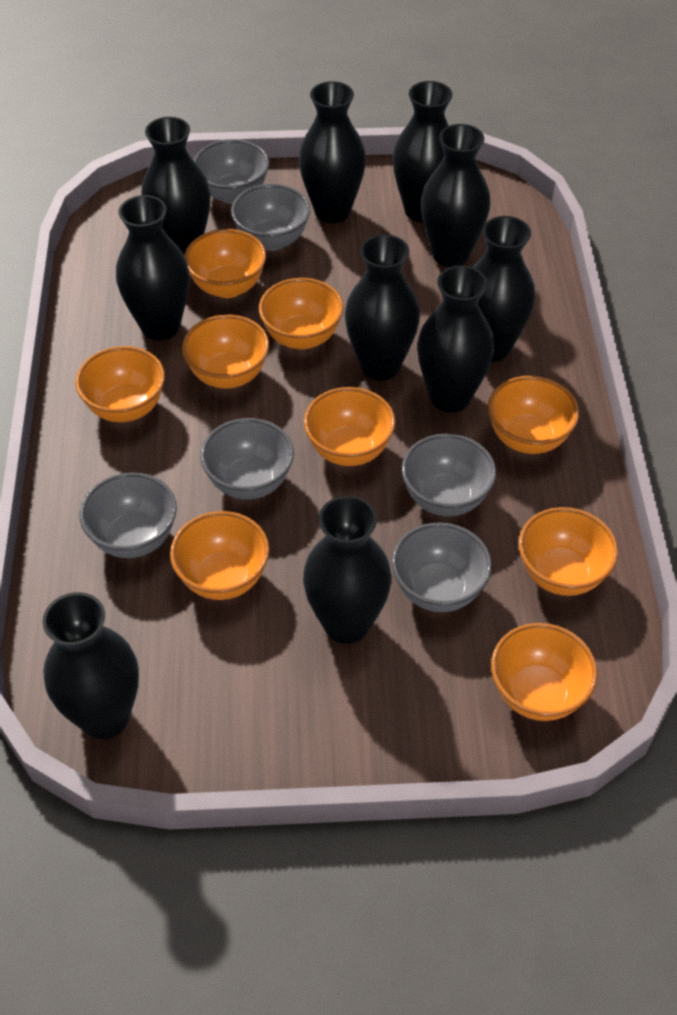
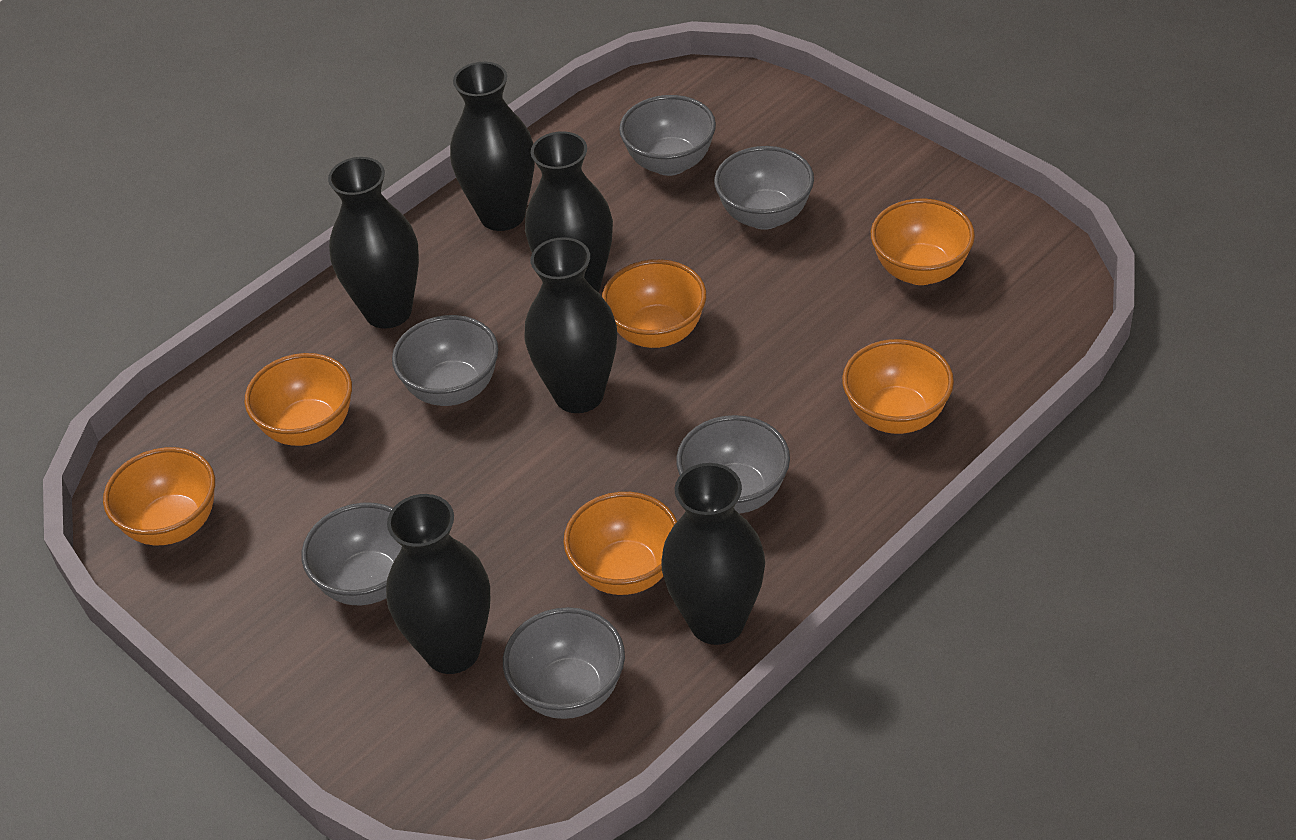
black vase: 10 -> 6
orange bowl: 9 -> 6

